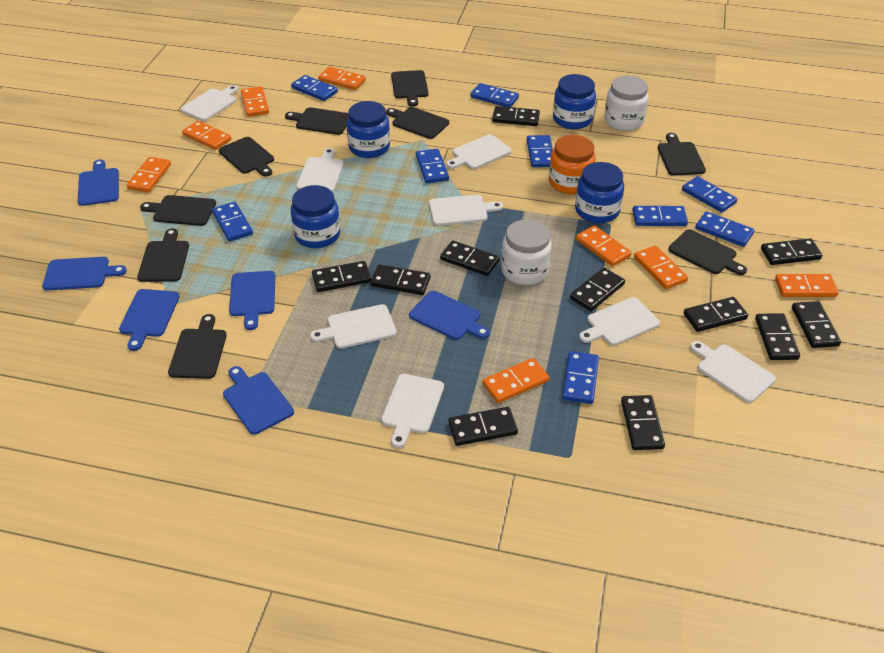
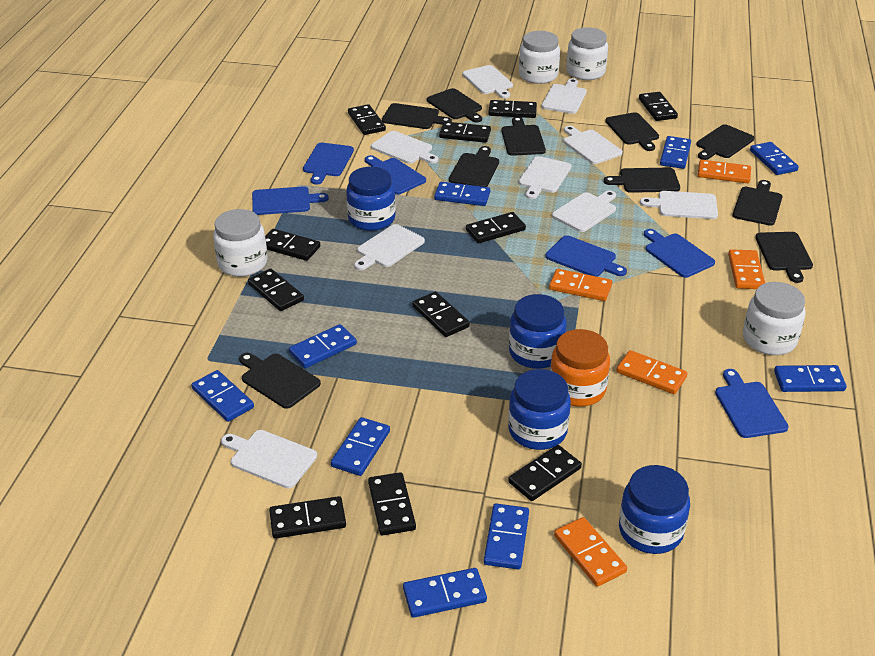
black cutting board: 9 -> 10
orange domino: 8 -> 5
white cutting board: 8 -> 9
white jar: 2 -> 4

